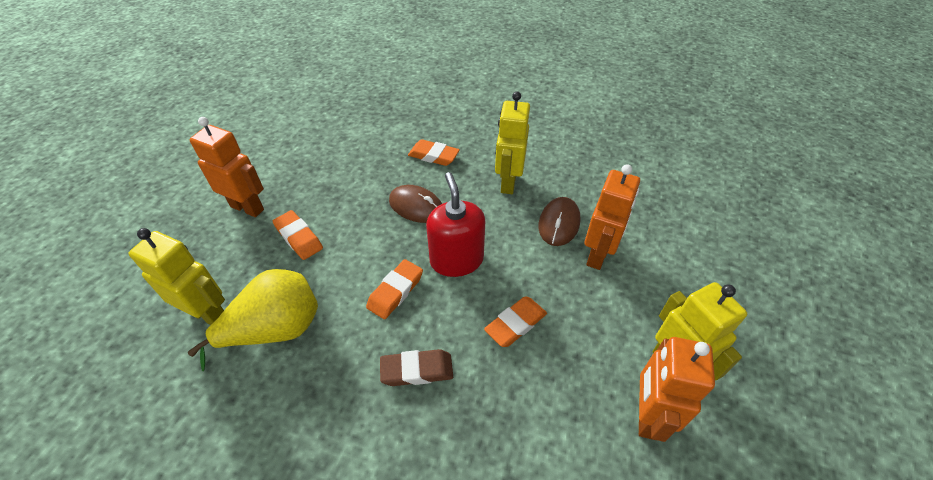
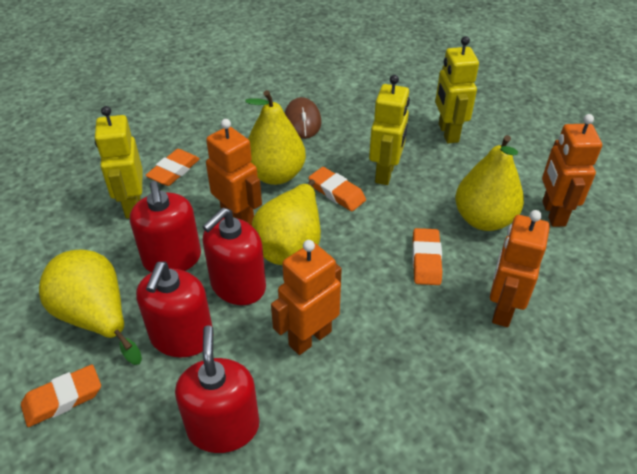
brown eraser: 1 -> 0
brown mouse: 2 -> 1
orange robot: 3 -> 4
red soap dispenser: 1 -> 4
yellow pear: 1 -> 4

